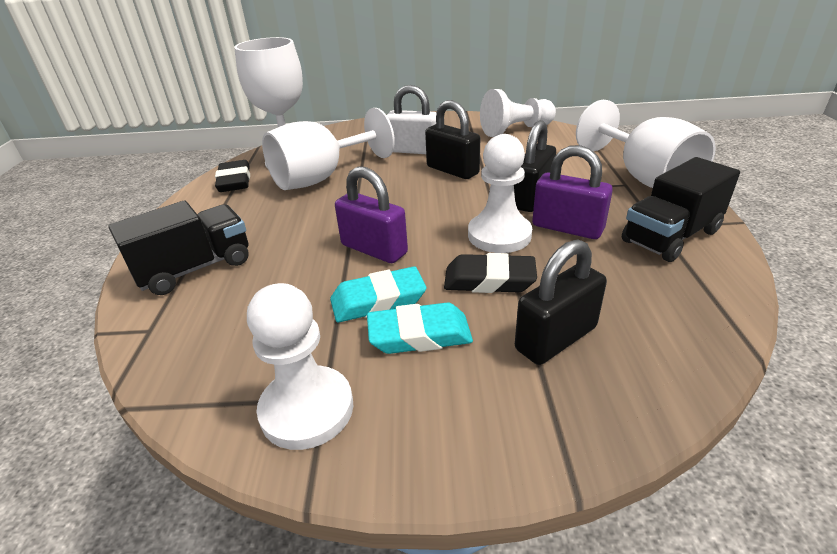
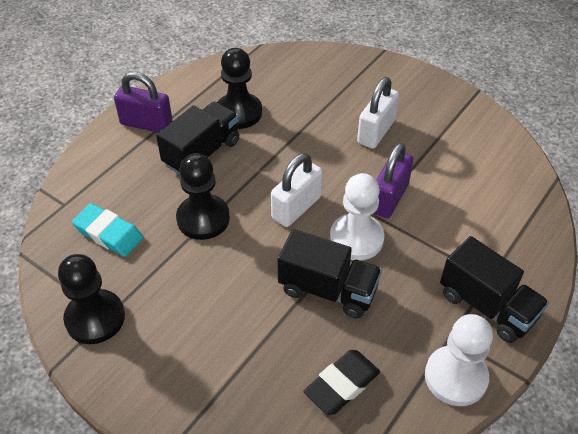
black eraser: 2 -> 1
black padlock: 3 -> 0
black pawn: 0 -> 3
black truck: 2 -> 3
turquoise eraser: 2 -> 1
white goblet: 3 -> 0
white padlock: 1 -> 2
white pawn: 3 -> 2

